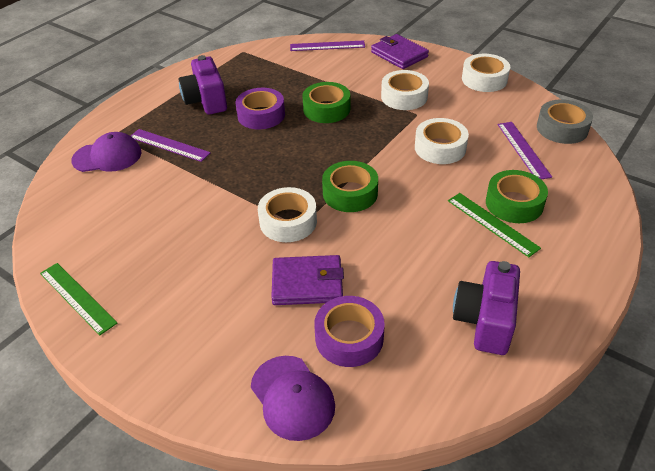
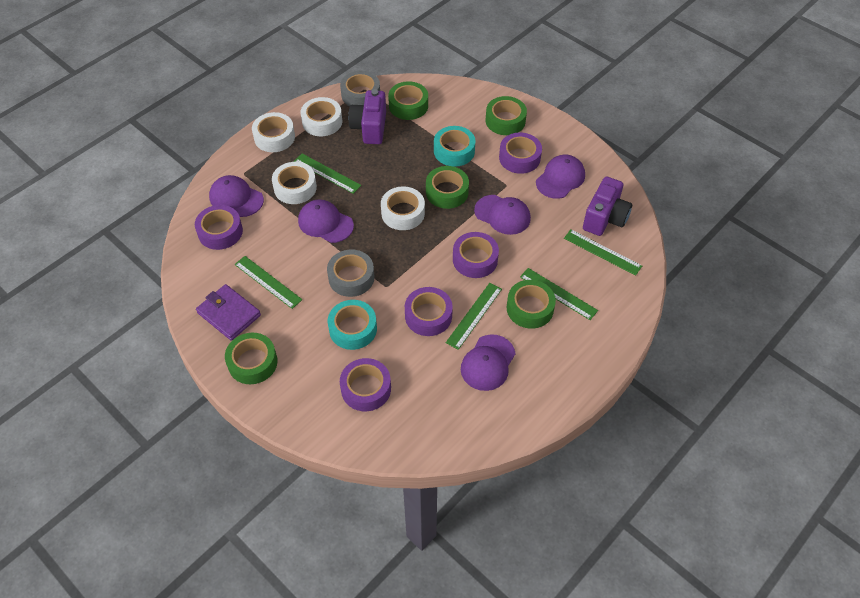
green ruler: 2 -> 5
green tape: 3 -> 5
grey tape: 1 -> 2
purple cap: 2 -> 5
purple ruler: 3 -> 0
purple tape: 2 -> 5
purple wallet: 2 -> 1
turquoise tape: 0 -> 2

